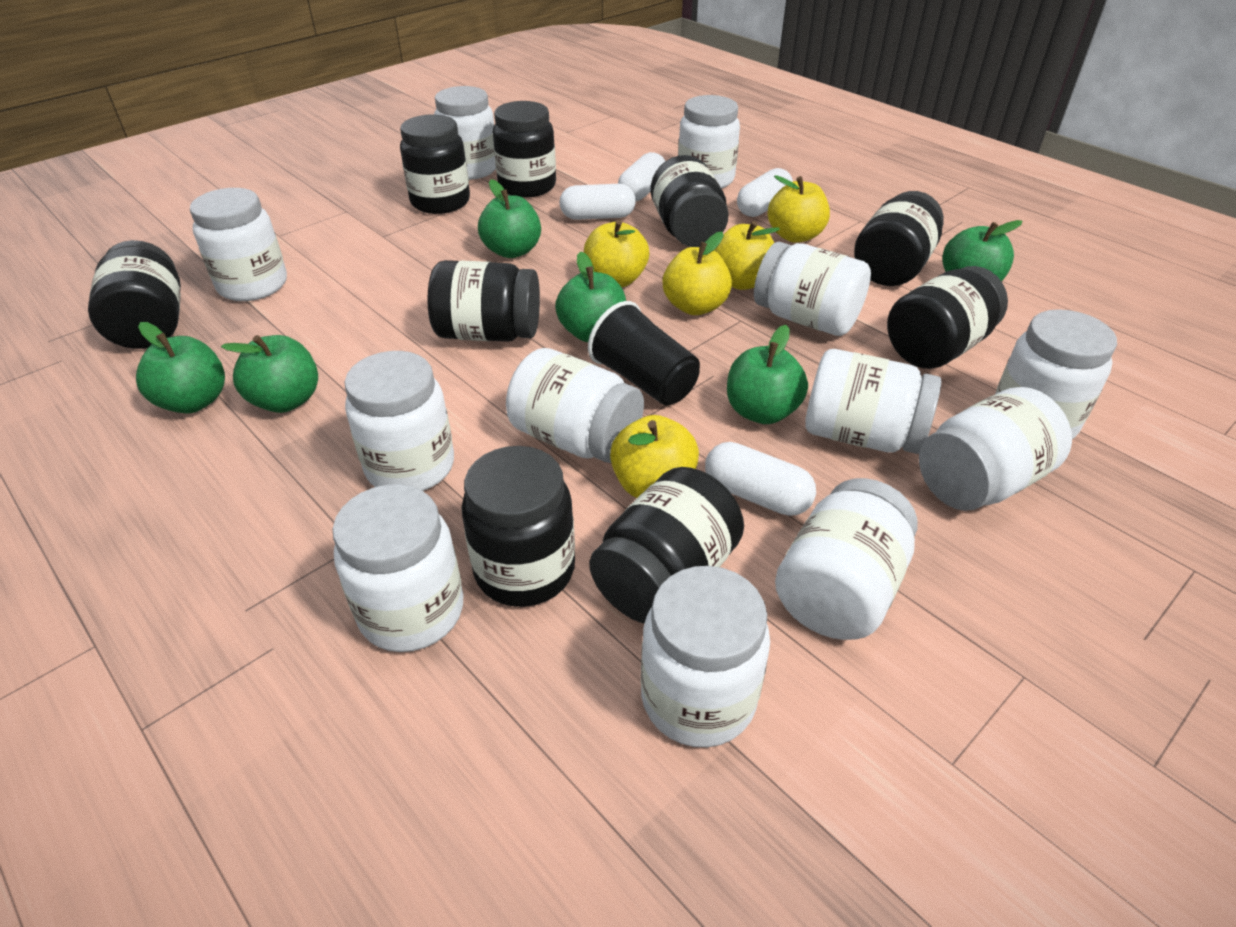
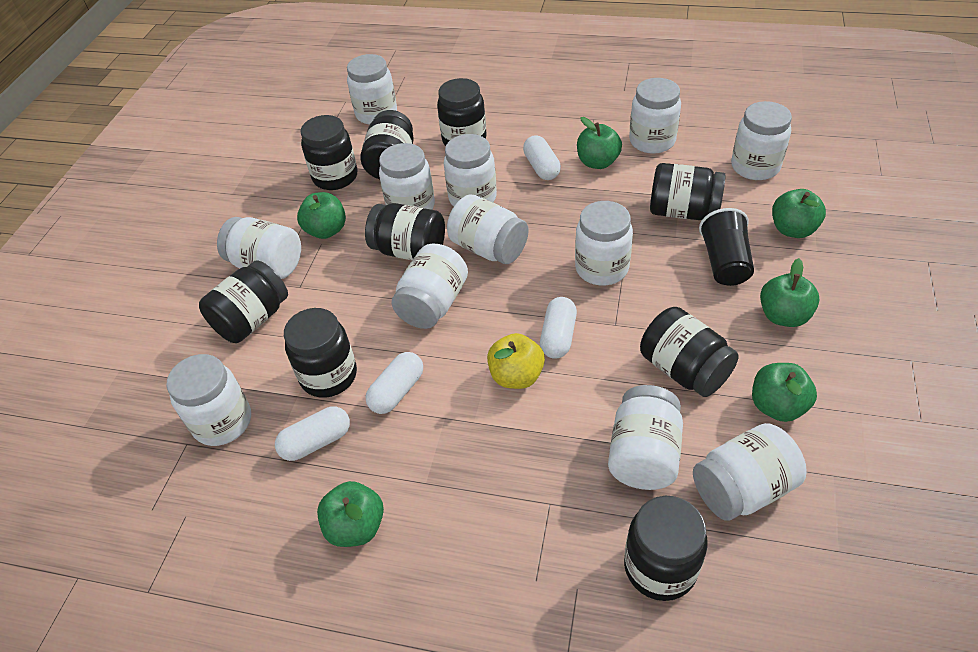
yellow apple: 5 -> 1

